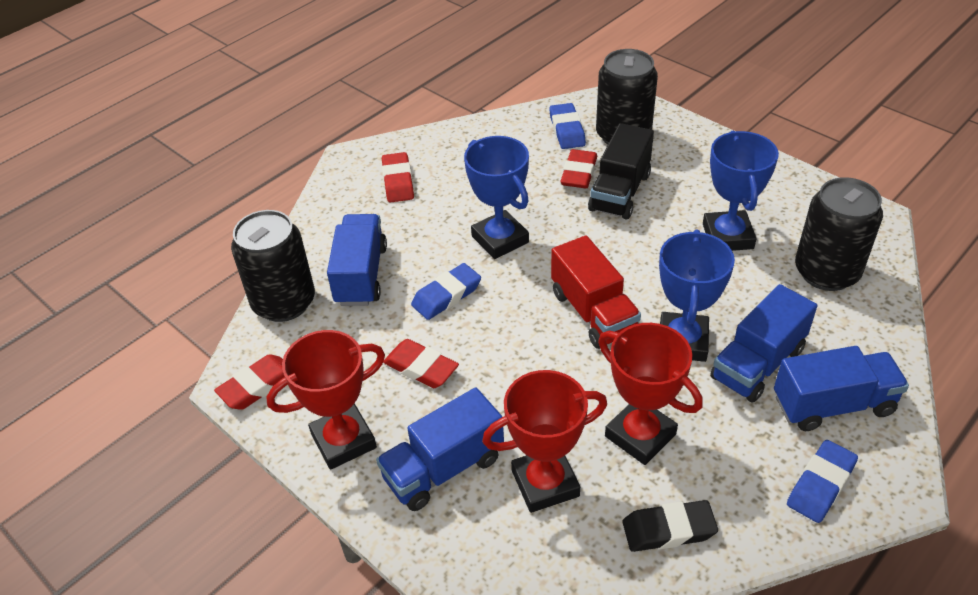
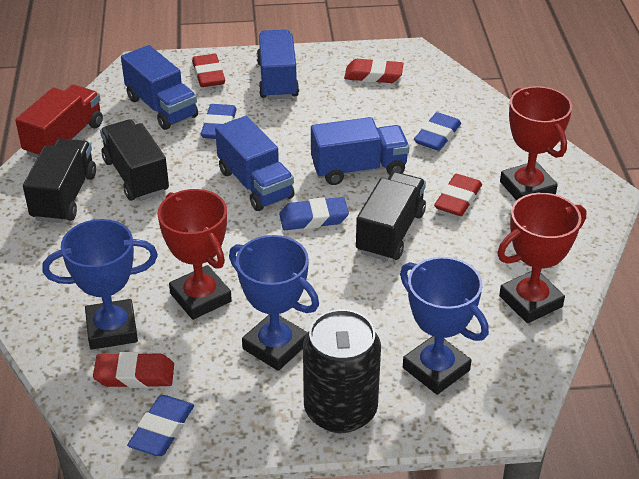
black can: 3 -> 1
black eraser: 1 -> 0
black truck: 1 -> 3
blue eraser: 3 -> 4

